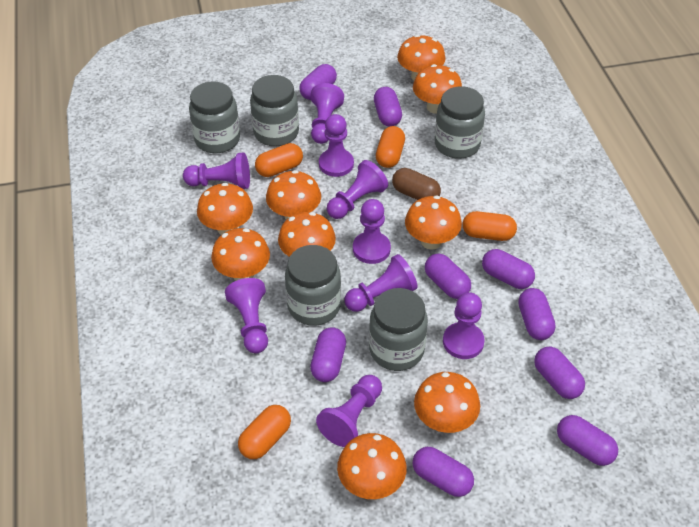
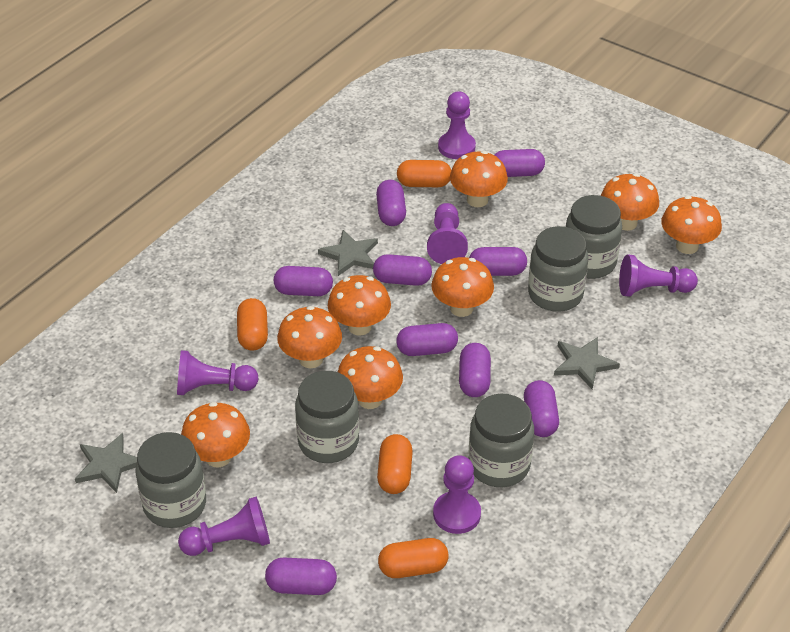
brown capsule: 1 -> 0
grey star: 0 -> 3
orange mushroom: 9 -> 8
purple pawn: 9 -> 6

